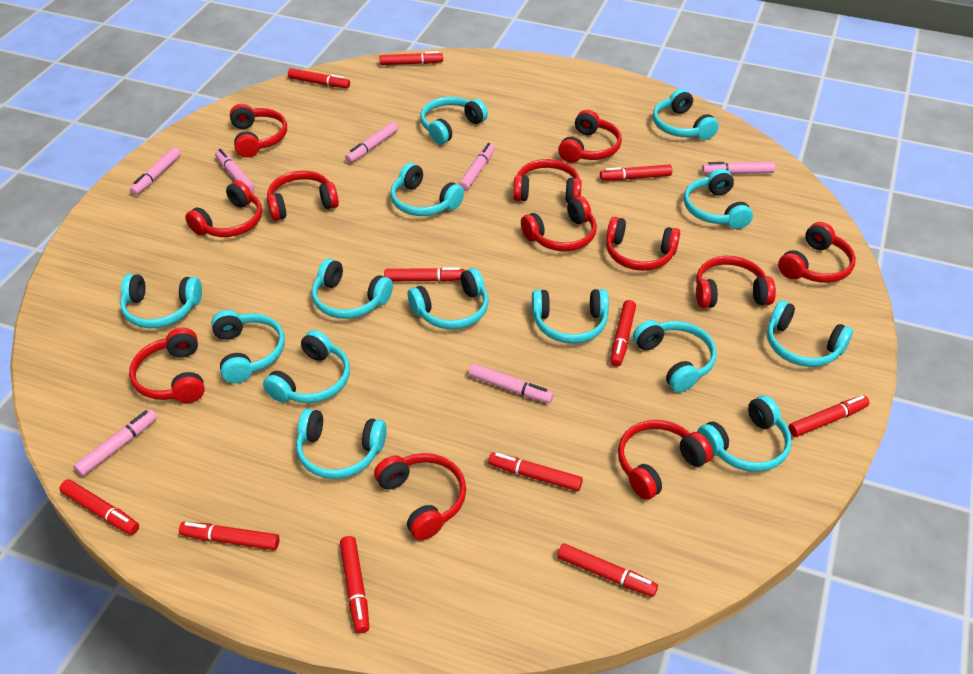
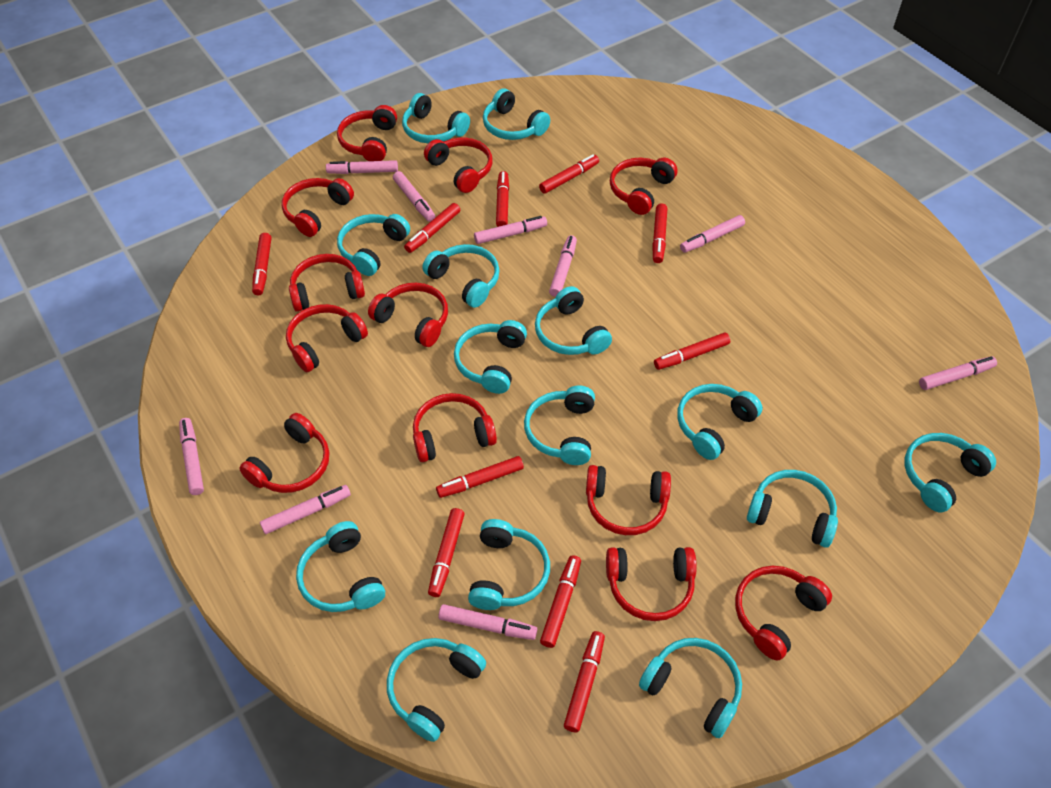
pink marker: 7 -> 9
red marker: 11 -> 10

